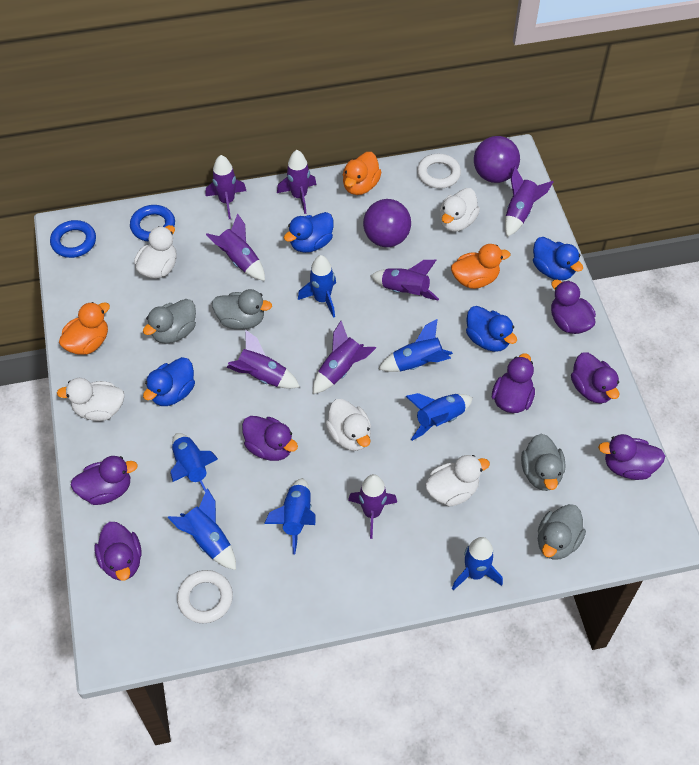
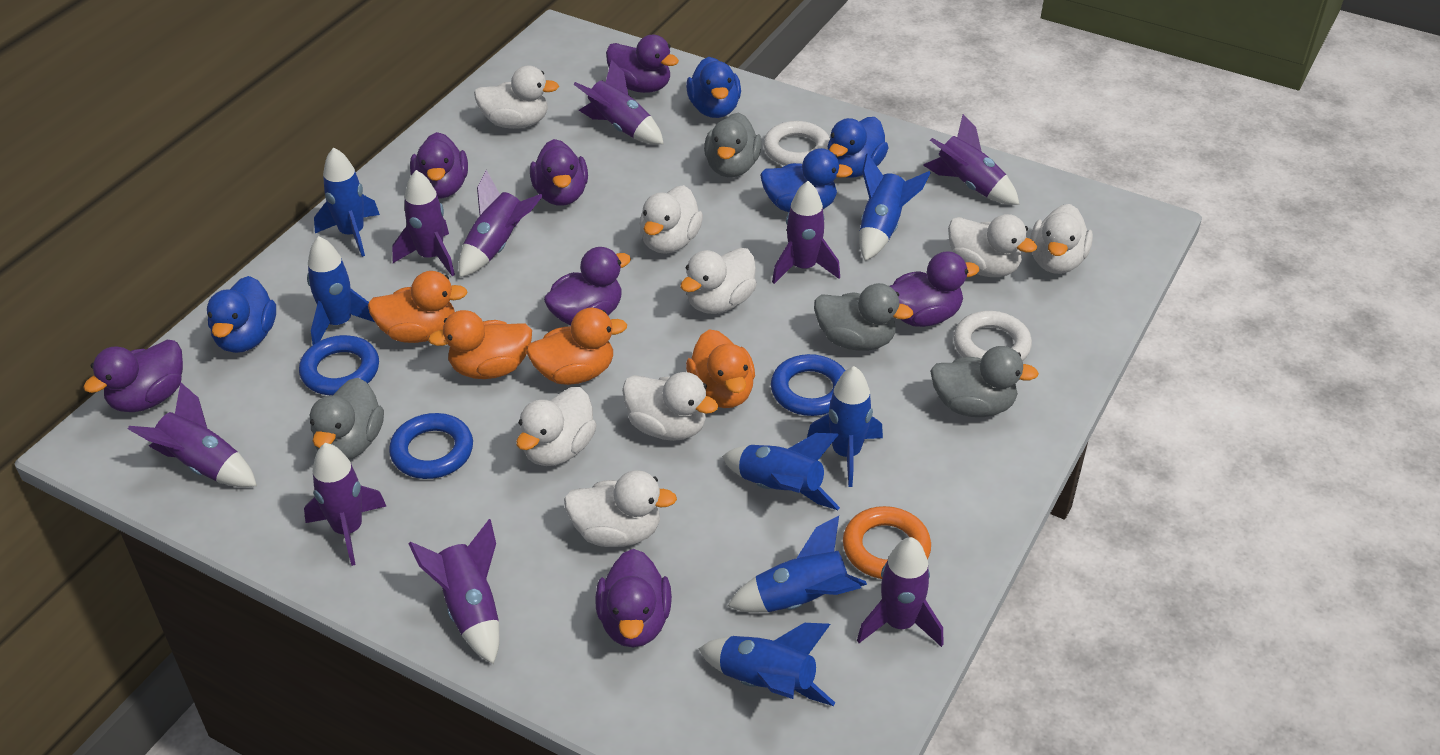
blue ring: 2 -> 3
orange duck: 3 -> 4
orange ring: 0 -> 1
purple ball: 2 -> 0
purple rocket: 8 -> 9
white duck: 5 -> 8

